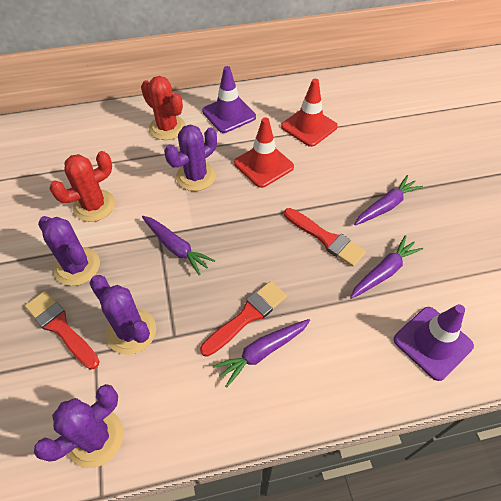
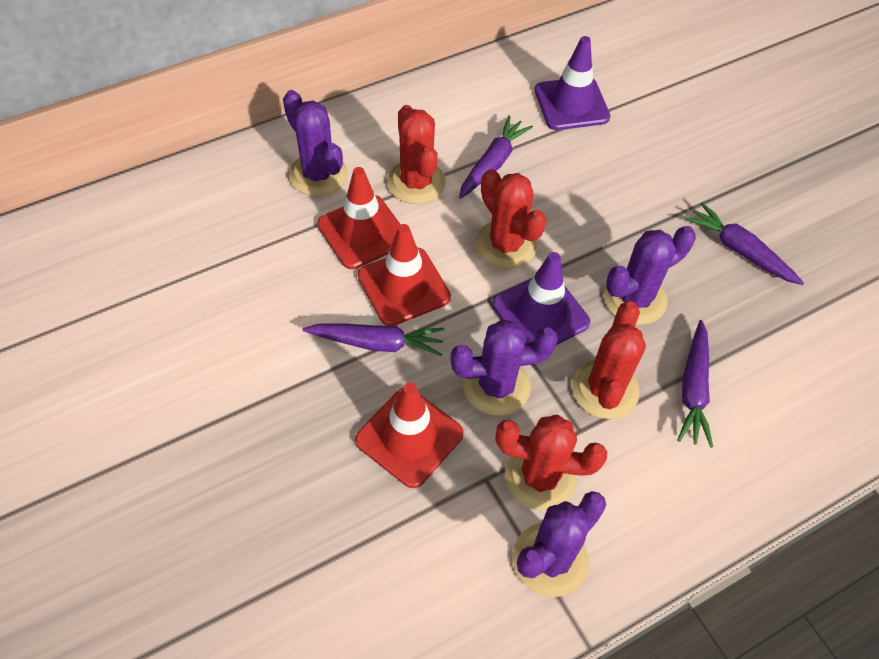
red brush: 3 -> 0
red cactus: 2 -> 4
red traffic cone: 2 -> 3

